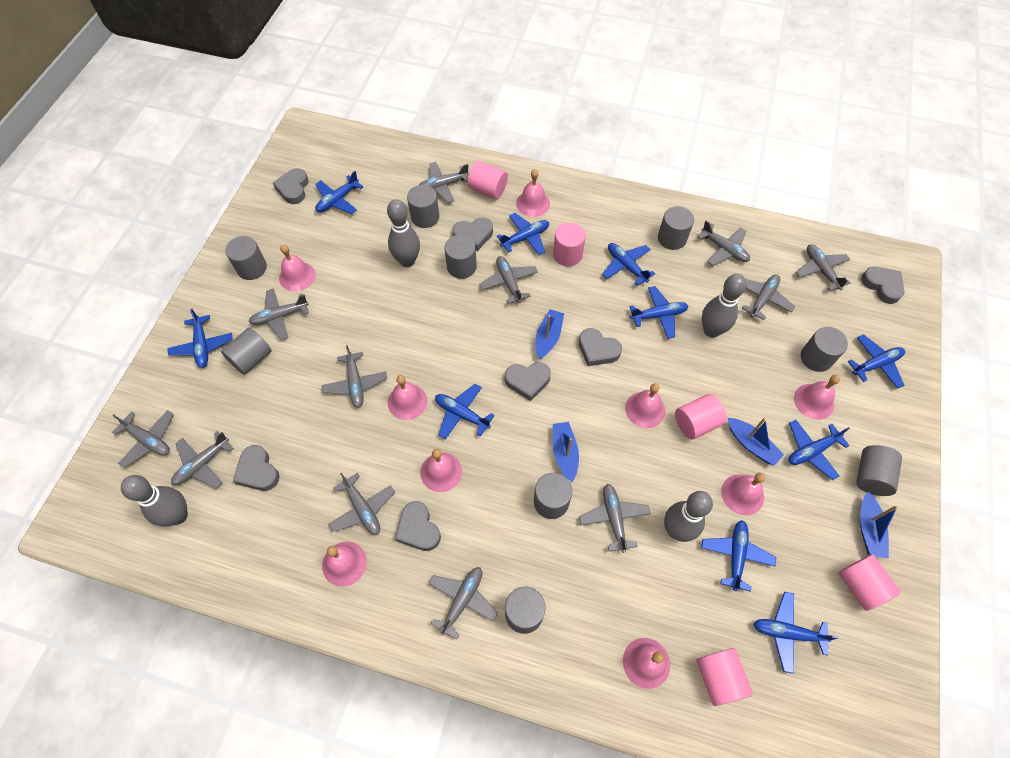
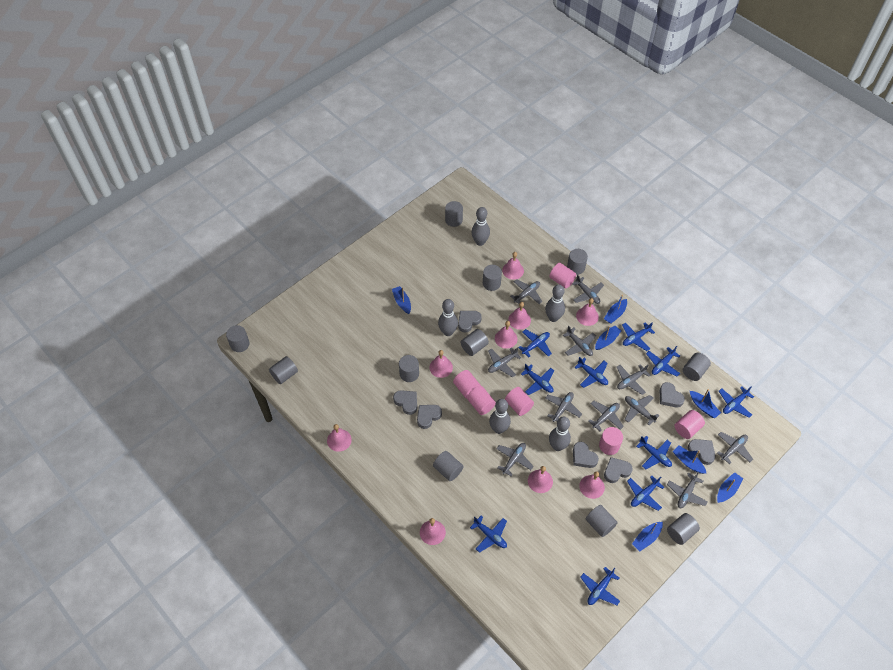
blue boat: 4 -> 7
grey bowling pin: 4 -> 5
grey cylinder: 9 -> 11
grey plane: 12 -> 11
pink cylinder: 5 -> 6

